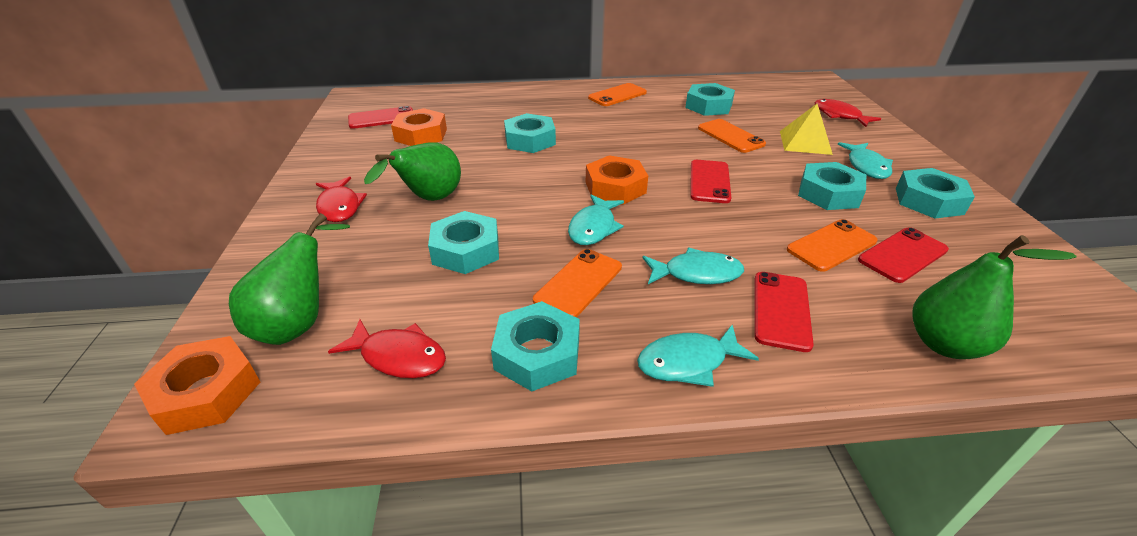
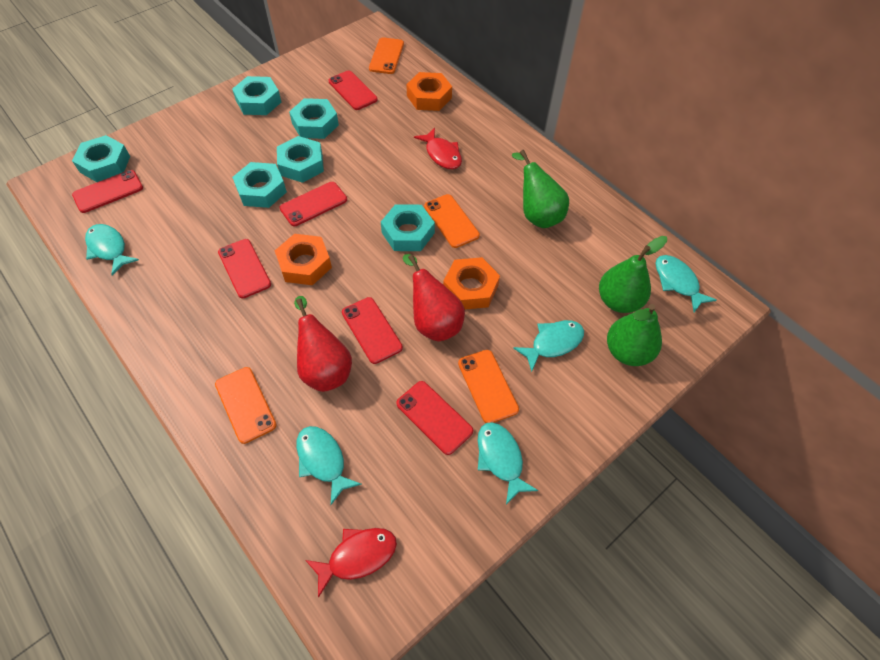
red fish: 3 -> 2
red pear: 0 -> 2
red phone: 4 -> 6
turquoise fish: 4 -> 5
yellow pyramid: 1 -> 0

